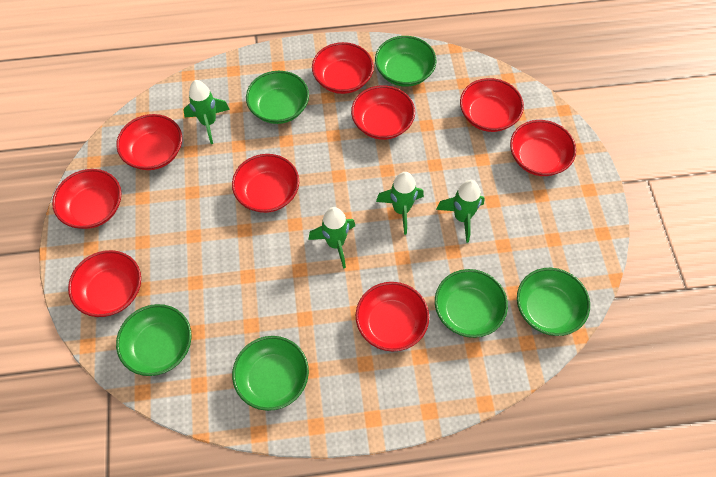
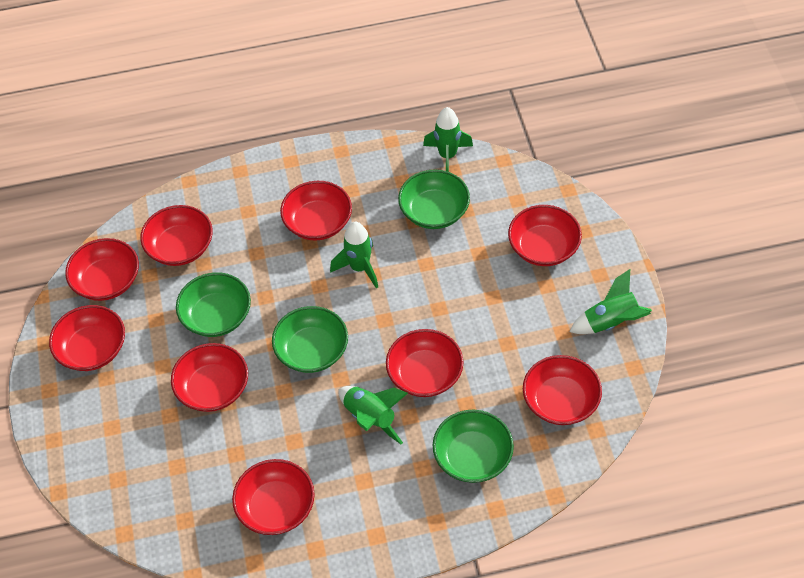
green bowl: 6 -> 4

